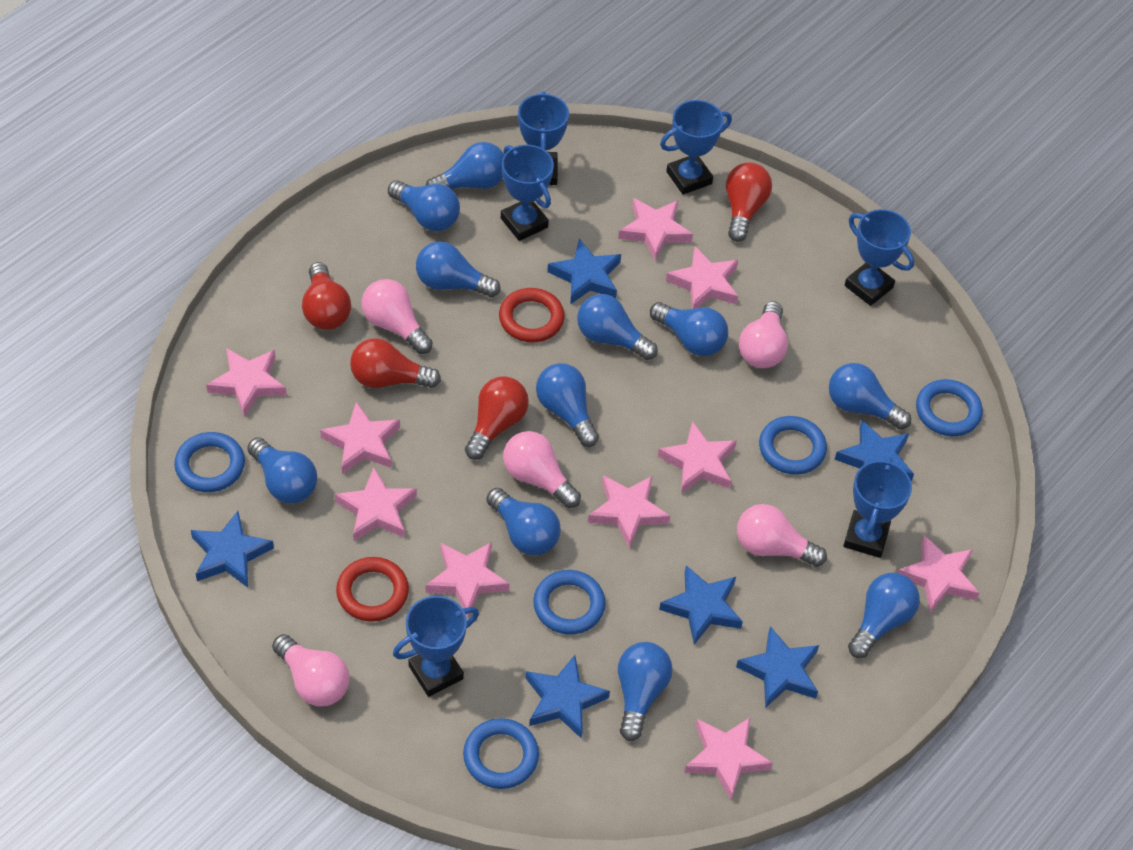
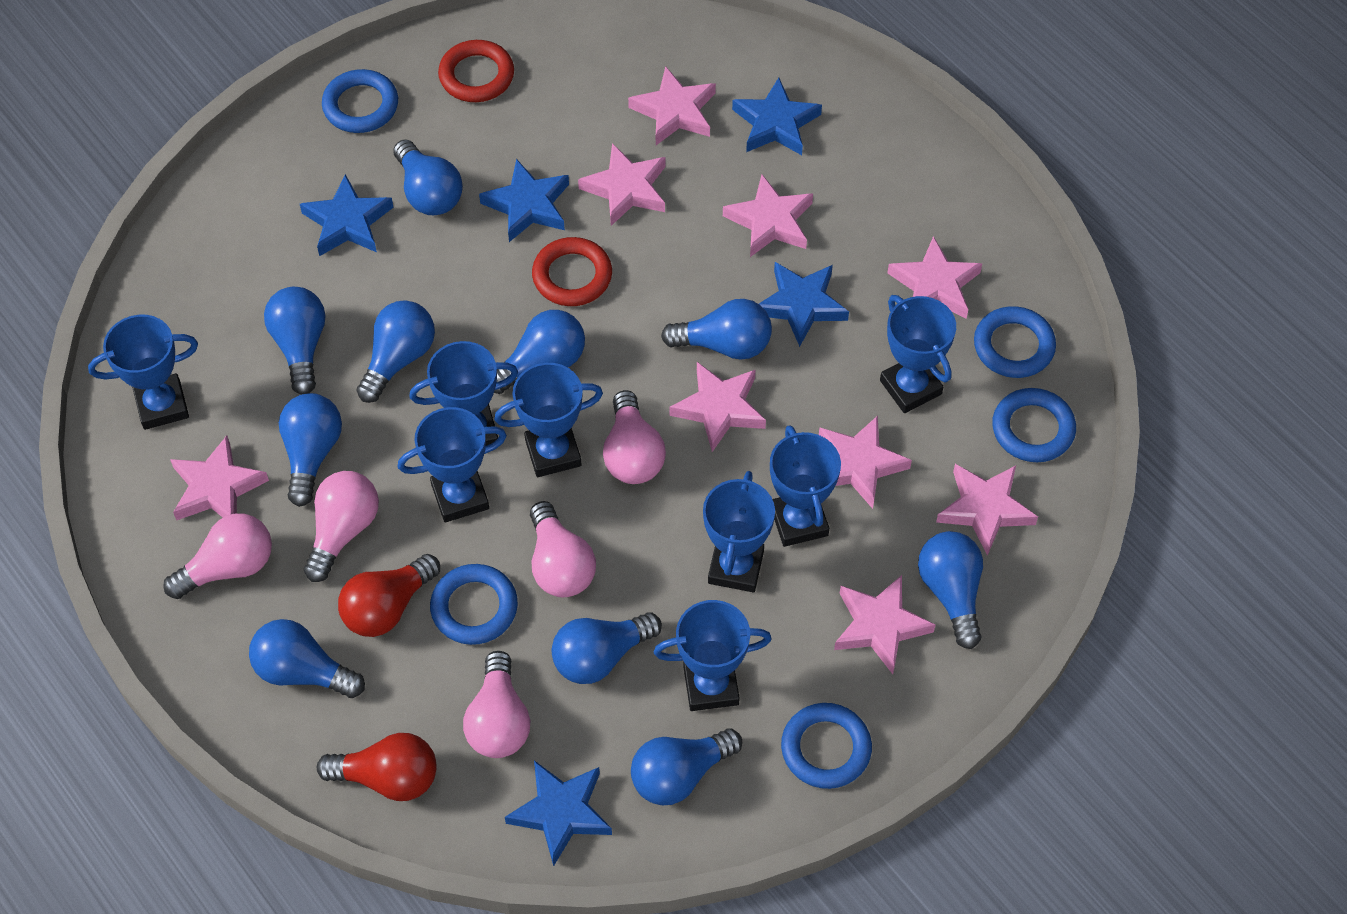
blue light bulb: 11 -> 10
blue star: 6 -> 5
blue trophy: 6 -> 8
pink star: 10 -> 9
red light bulb: 4 -> 2

